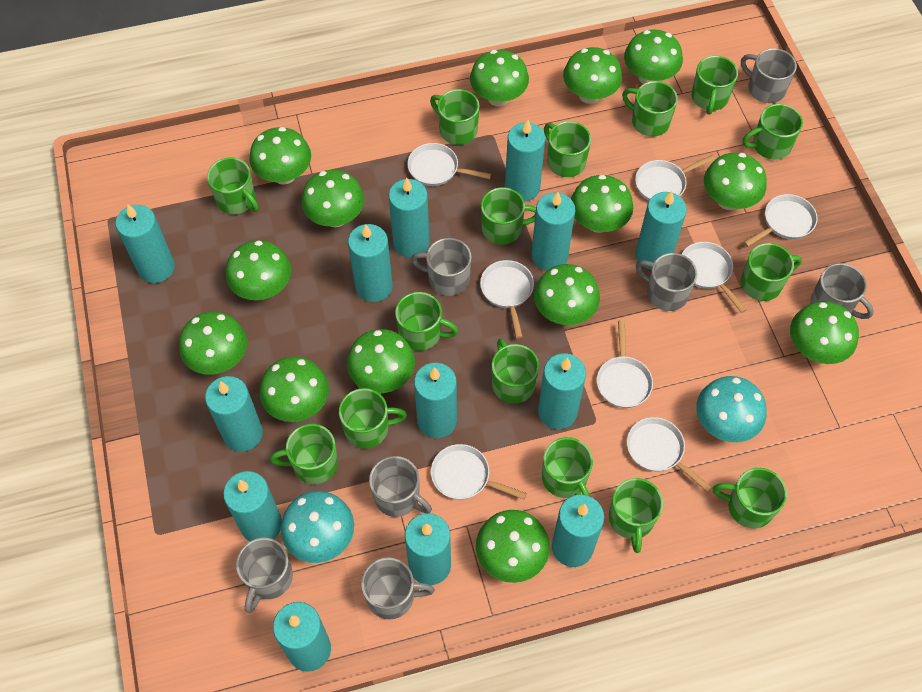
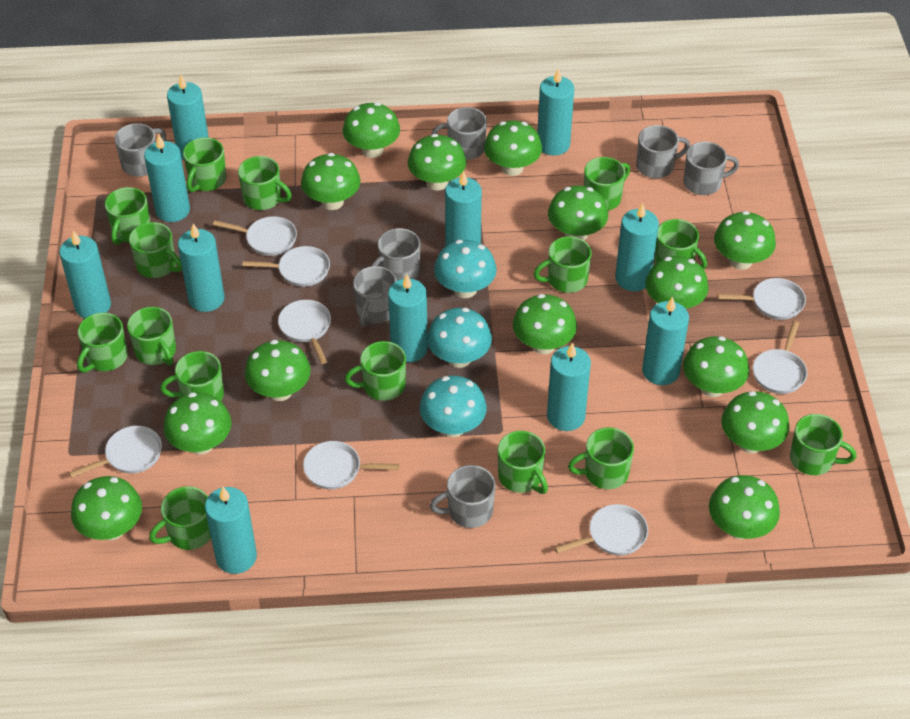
turquoise candle: 13 -> 11
turquoise mushroom: 2 -> 3

